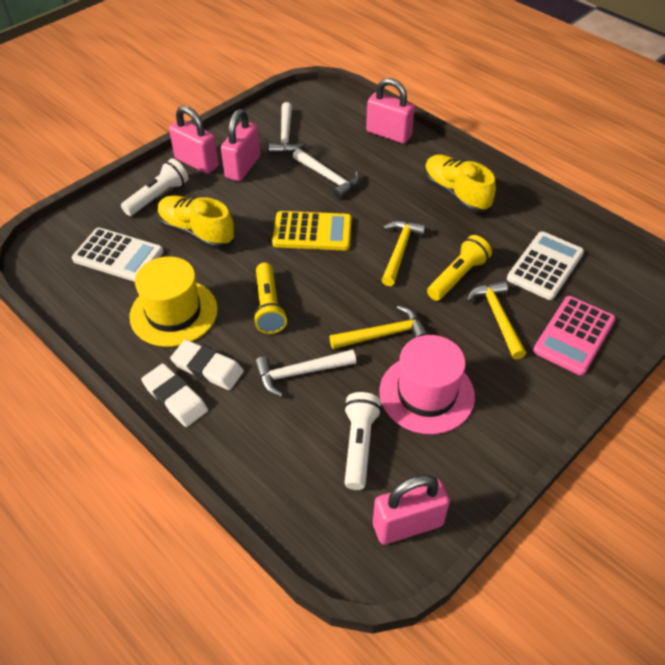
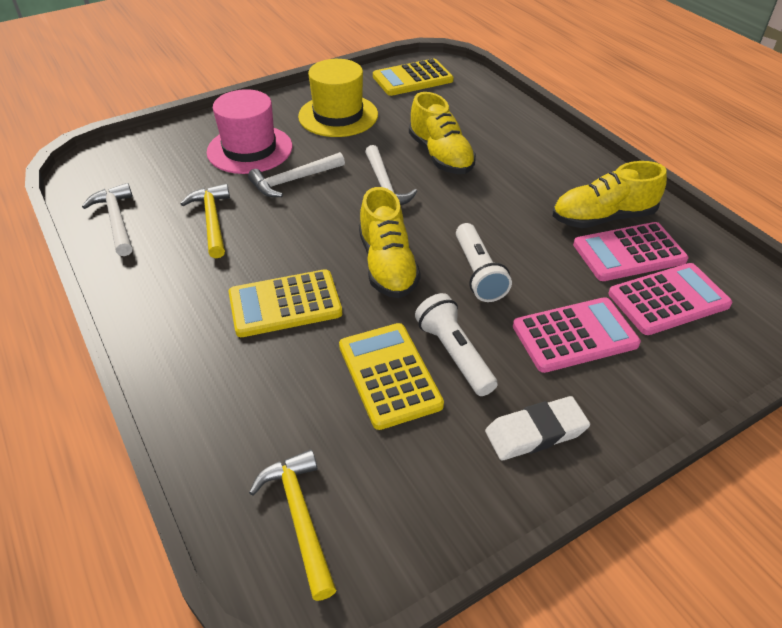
pink calculator: 1 -> 3
pink padlock: 4 -> 0
white calculator: 2 -> 0
white eraser: 2 -> 1
yellow calculator: 1 -> 3
yellow flashlight: 2 -> 0
yellow hammer: 3 -> 2
yellow shoe: 2 -> 3

